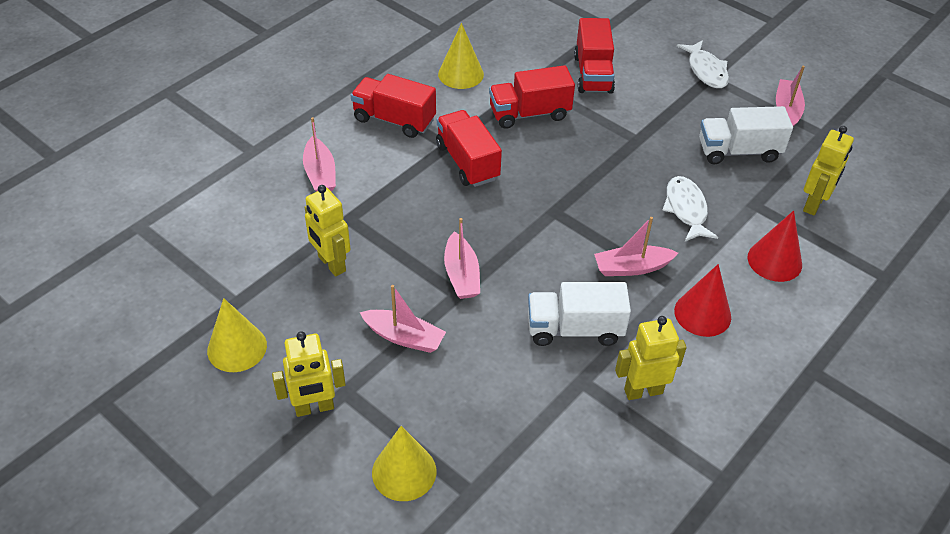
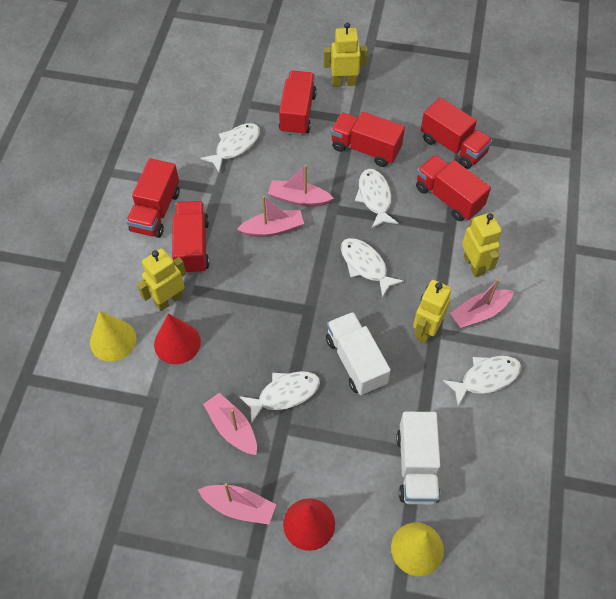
red truck: 4 -> 6
white fish: 2 -> 5
yellow cone: 3 -> 2

